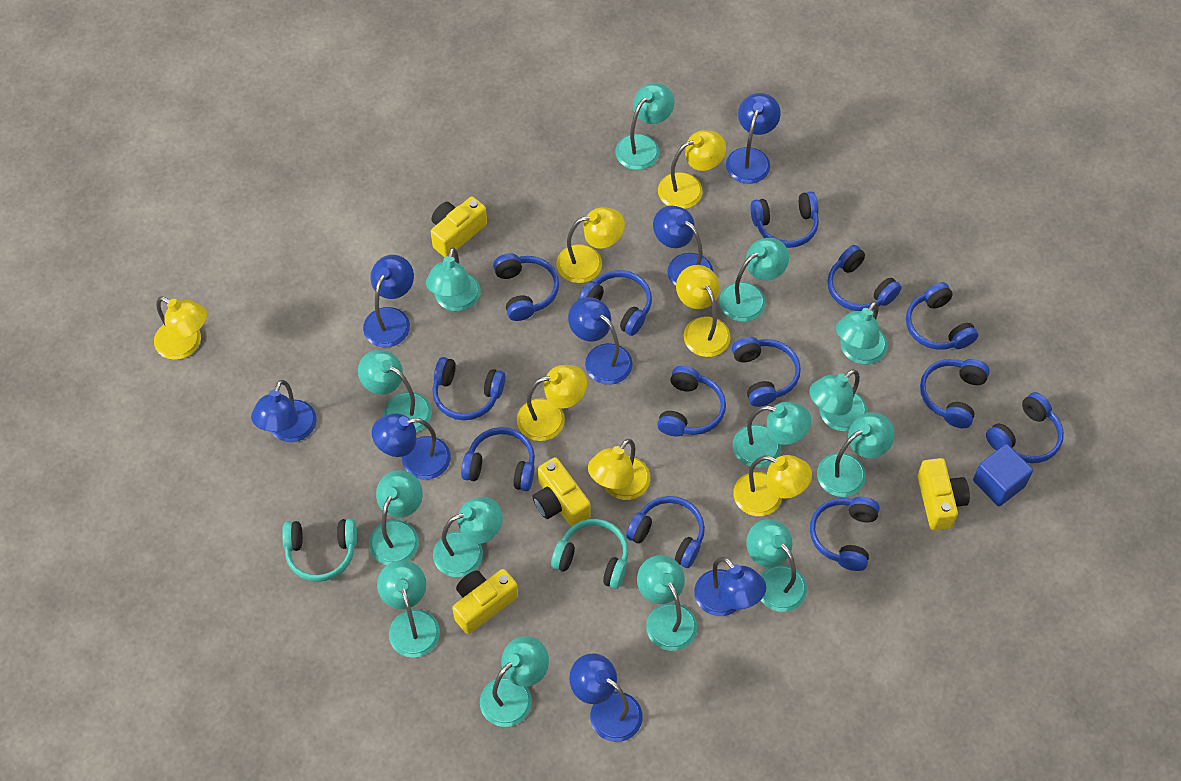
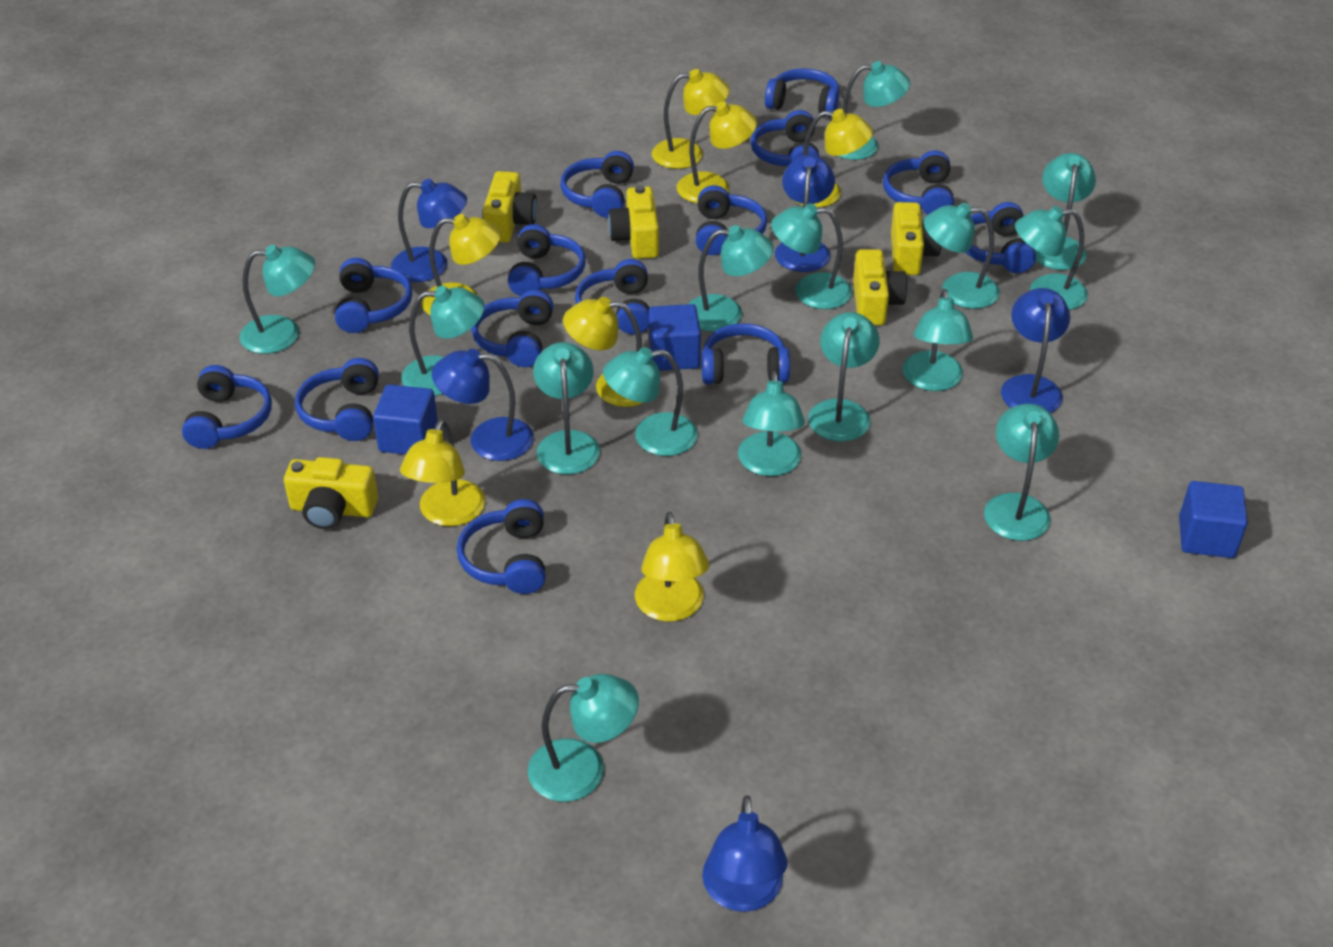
blue cube: 1 -> 3
blue headphones: 13 -> 14
blue lamp: 8 -> 5
turquoise headphones: 2 -> 0
turquoise lamp: 14 -> 15
yellow camera: 4 -> 5

